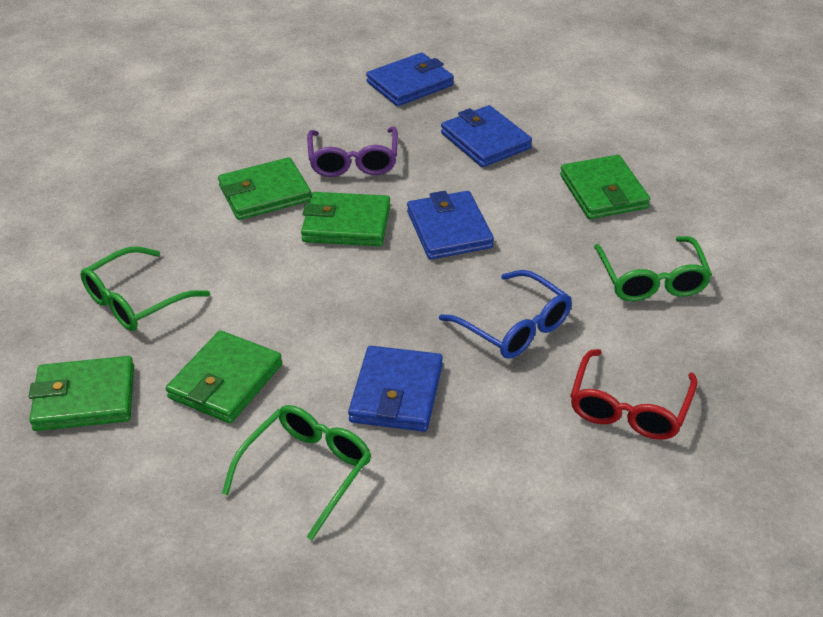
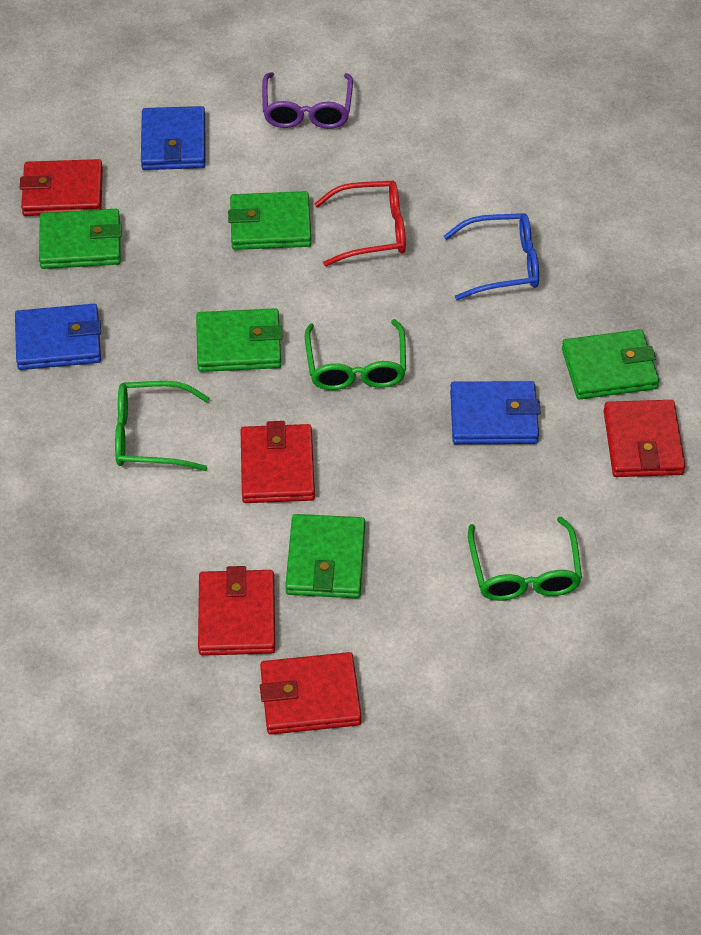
blue wallet: 4 -> 3
red wallet: 0 -> 5

